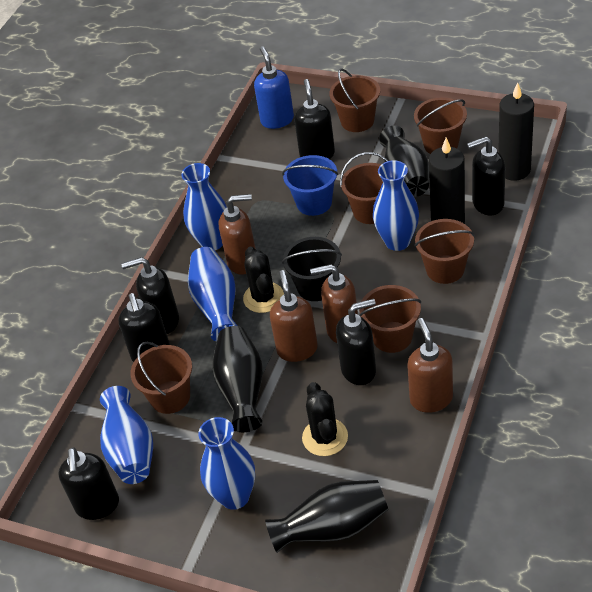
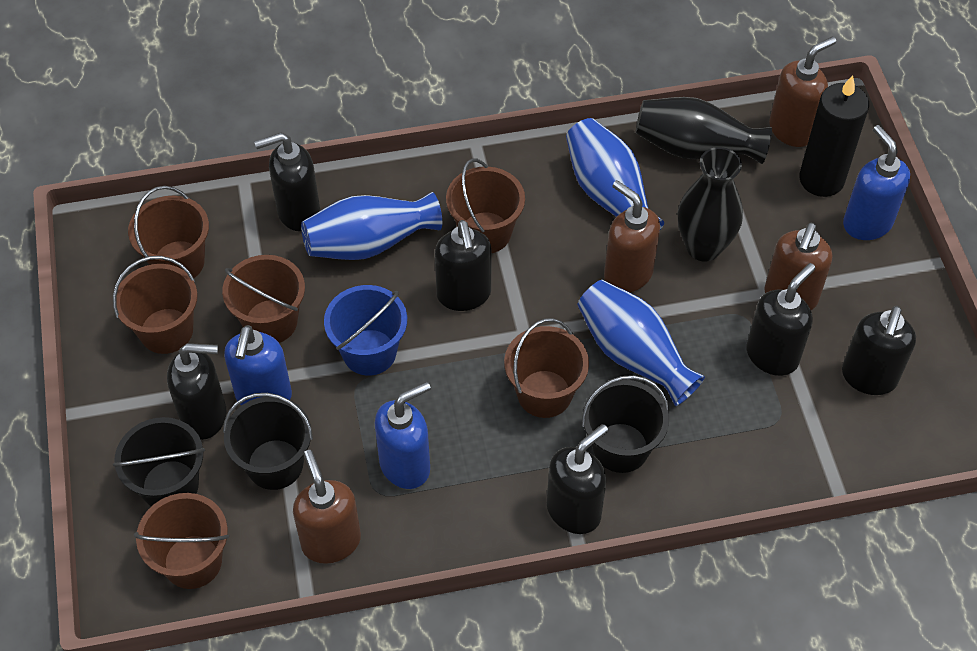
black bucket: 1 -> 3
black cactus: 2 -> 0
black candle: 2 -> 1
black vase: 3 -> 2
blue soap dispenser: 1 -> 3
blue vase: 5 -> 3

